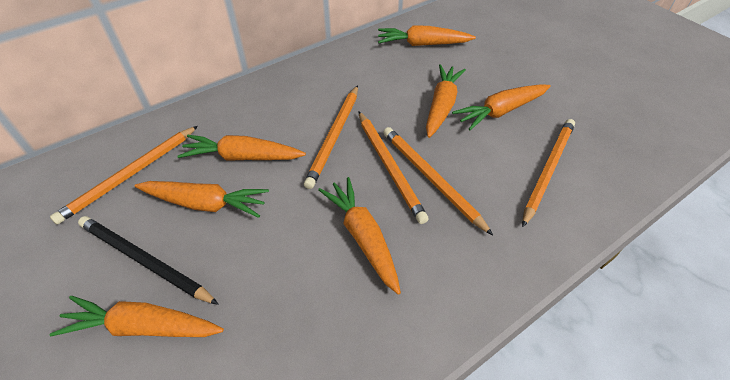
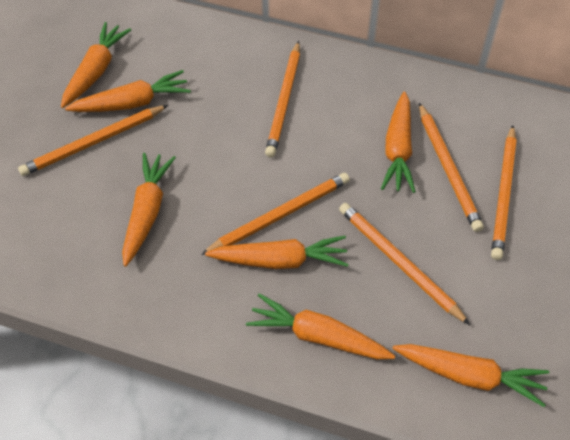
black pencil: 1 -> 0
orange pencil: 5 -> 6

